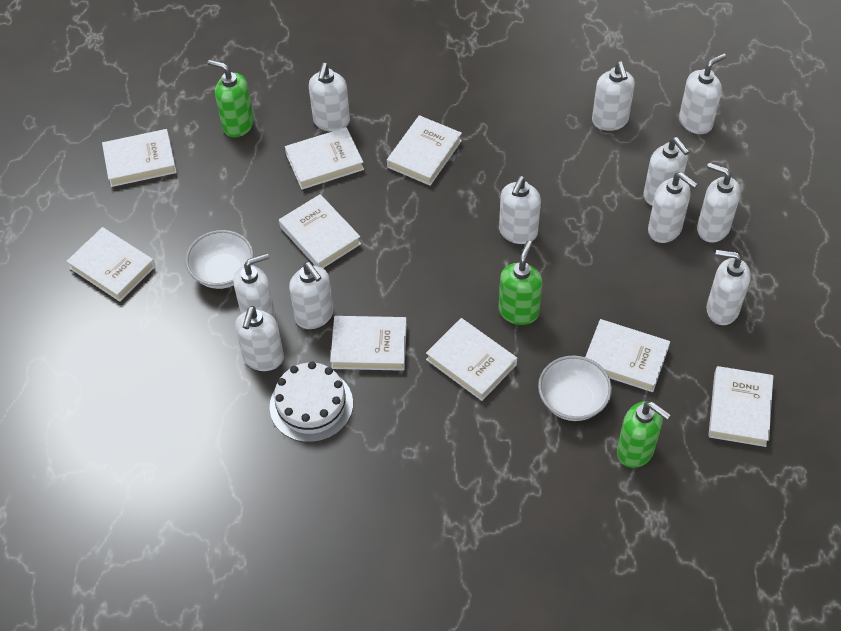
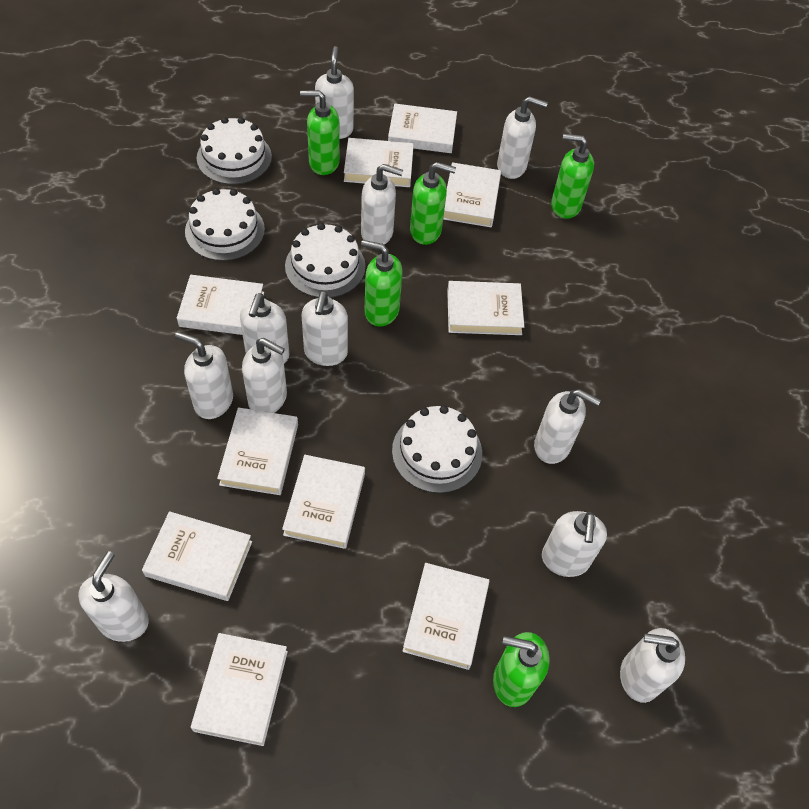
green soap dispenser: 3 -> 5
white book: 9 -> 10
white bowl: 2 -> 0
white cake: 1 -> 4

